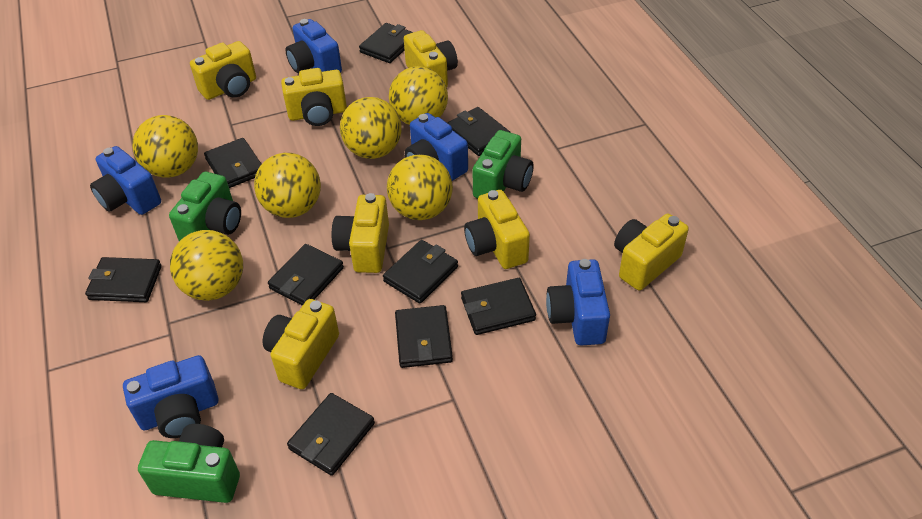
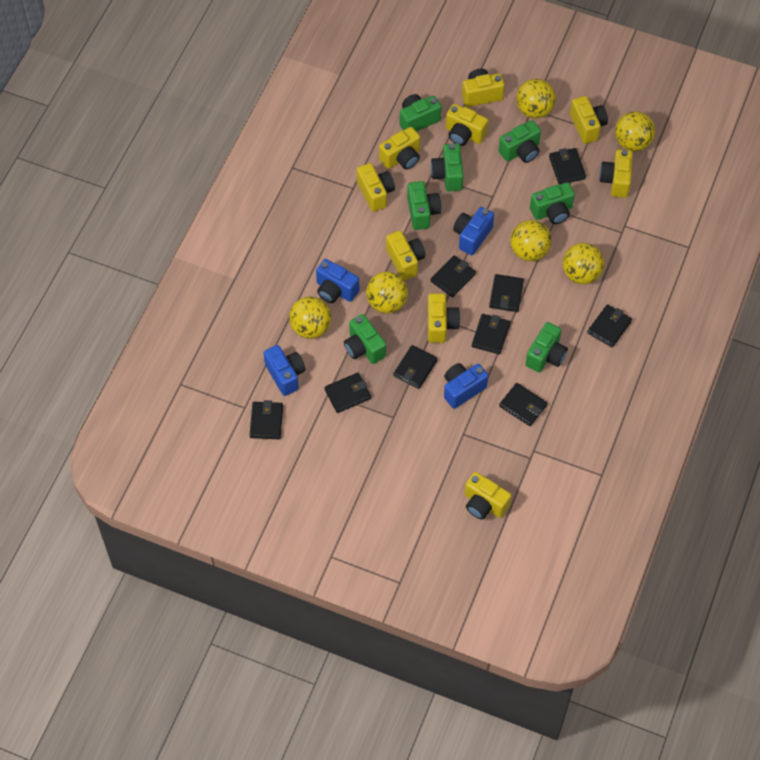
blue camera: 5 -> 4
green camera: 3 -> 7
yellow camera: 7 -> 9

